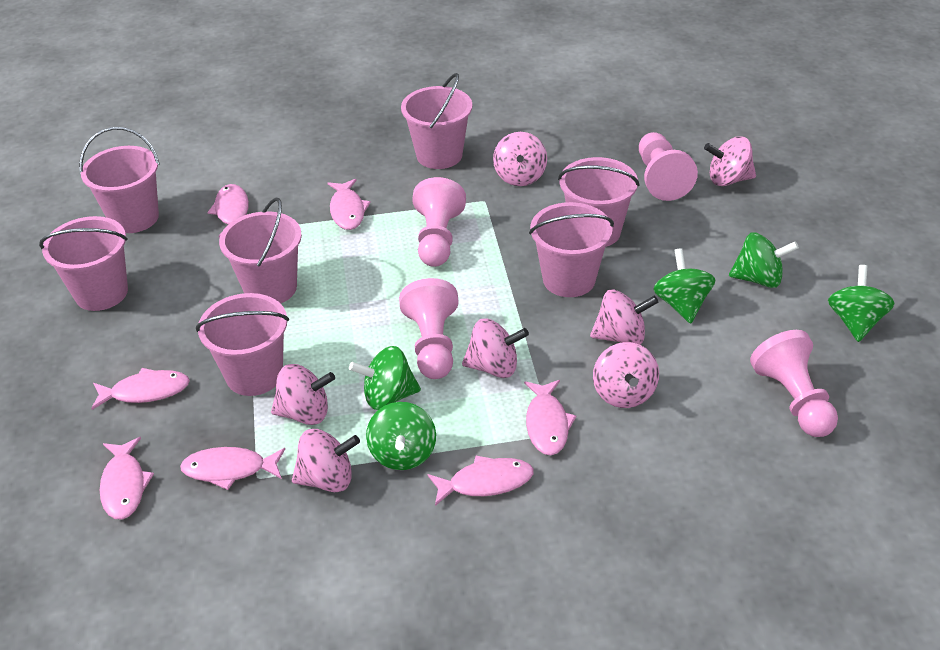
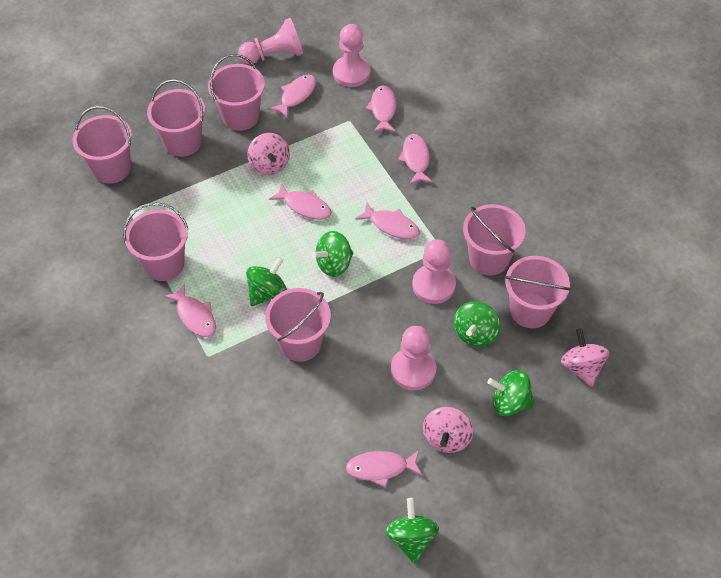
pink spinning top: 7 -> 3

